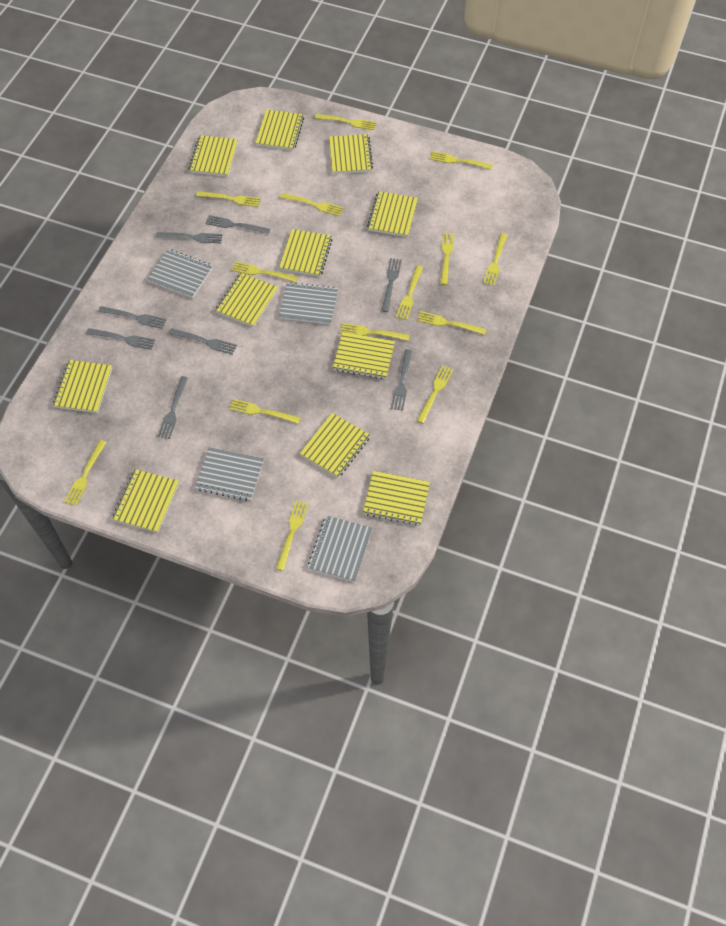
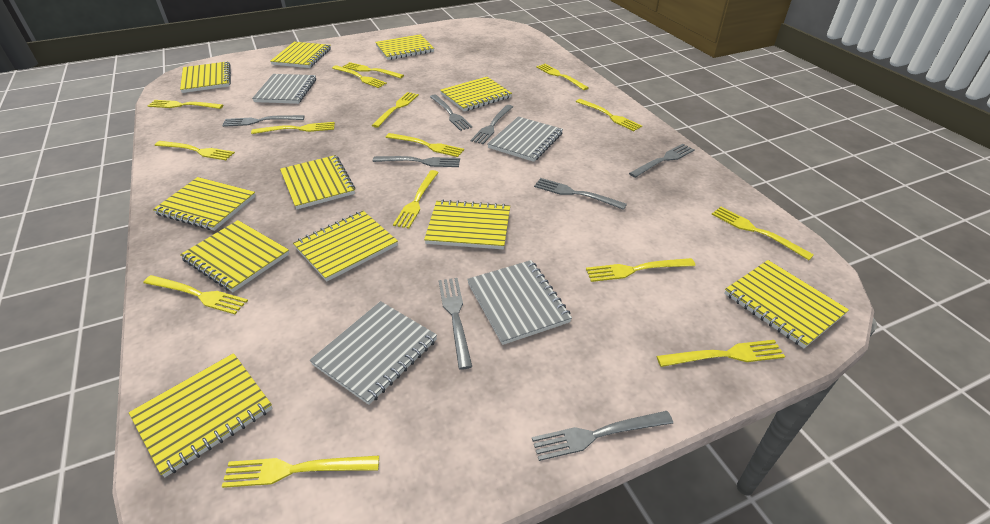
yellow fork: 14 -> 15

